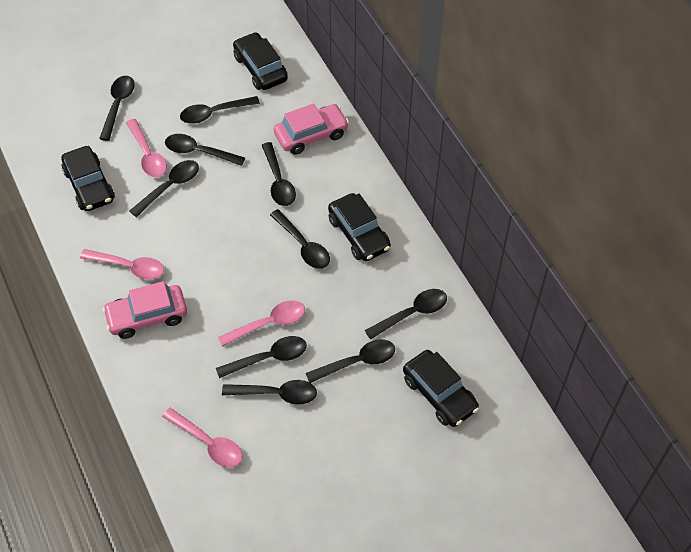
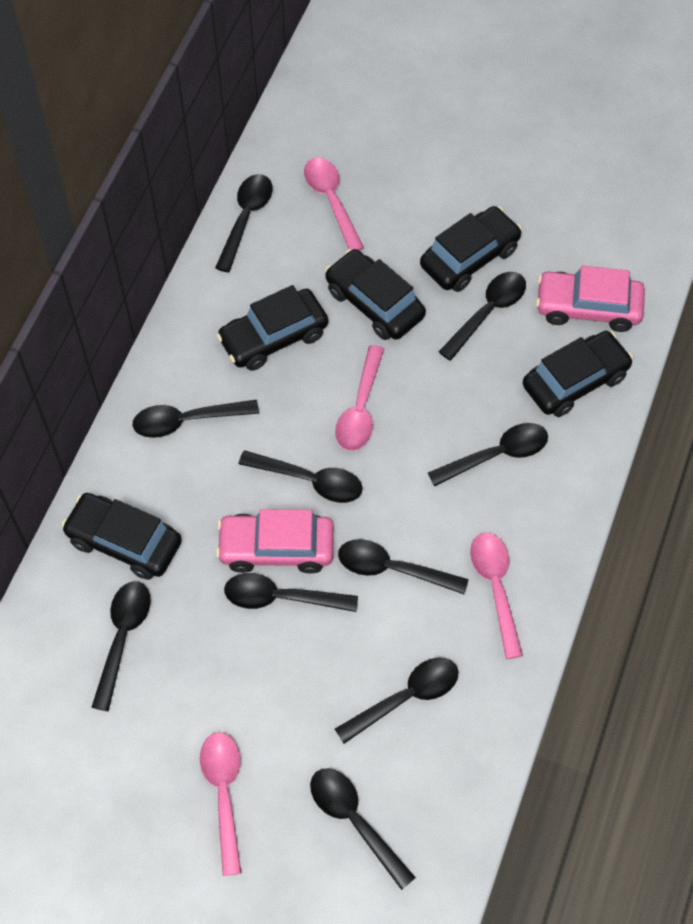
black car: 4 -> 5

